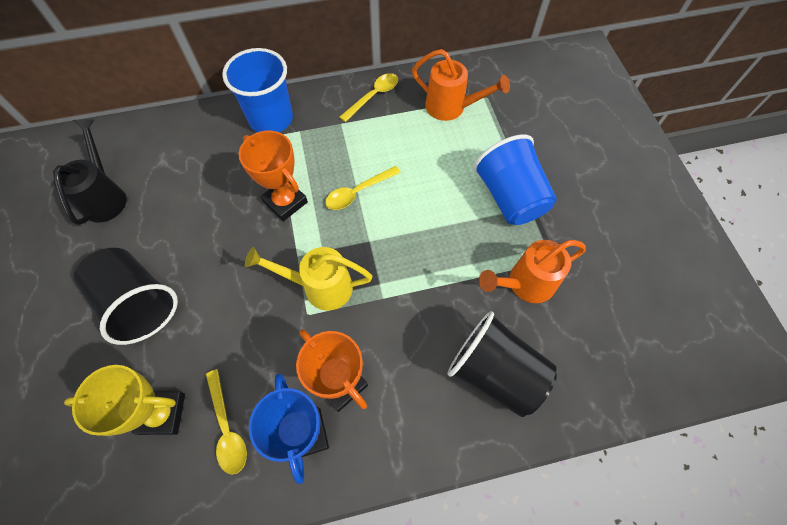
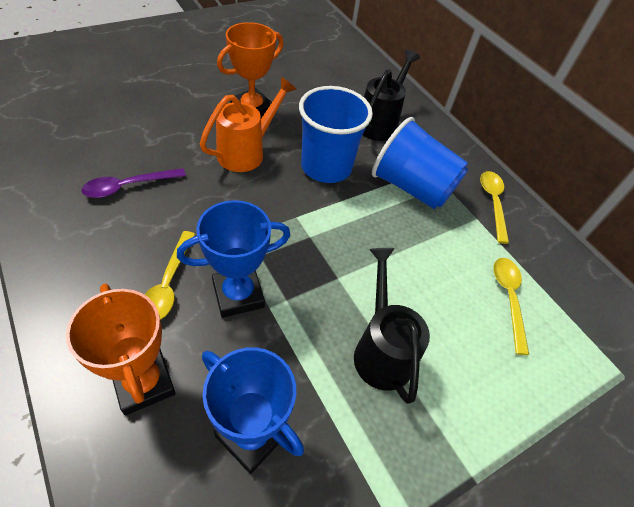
black cup: 2 -> 0
black watering can: 1 -> 2
blue trophy: 1 -> 2
orange watering can: 2 -> 1
purple spoon: 0 -> 1
yellow trophy: 1 -> 0
yellow watering can: 1 -> 0

